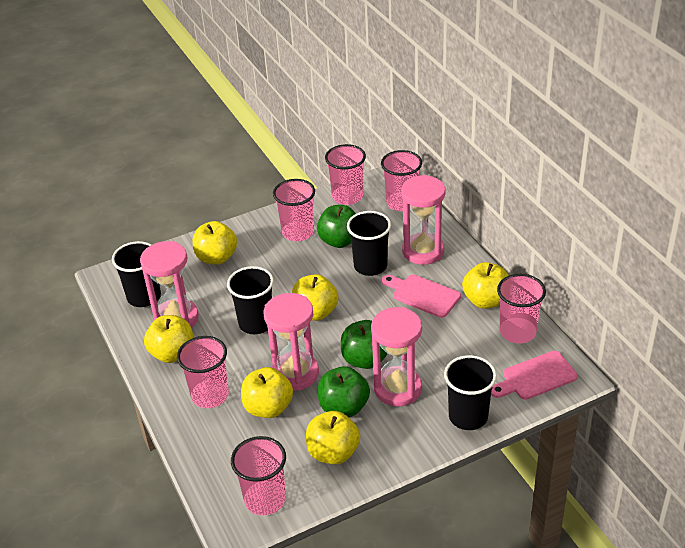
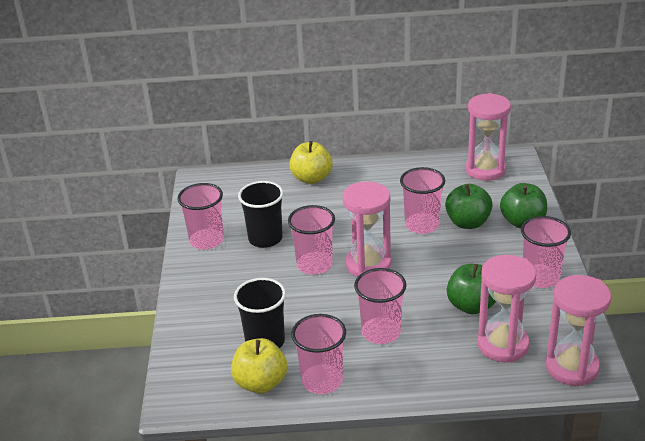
black cup: 4 -> 2
pink cutting board: 2 -> 0
yellow apple: 6 -> 2

